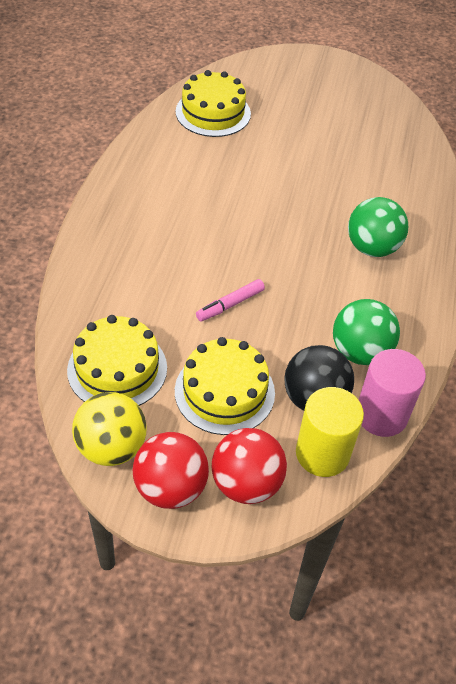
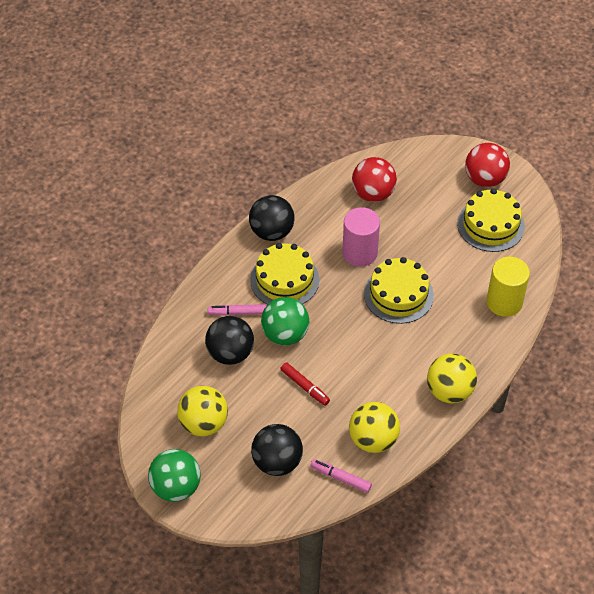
black ball: 1 -> 3
pink marker: 1 -> 2
red marker: 0 -> 1
yellow ball: 1 -> 3

